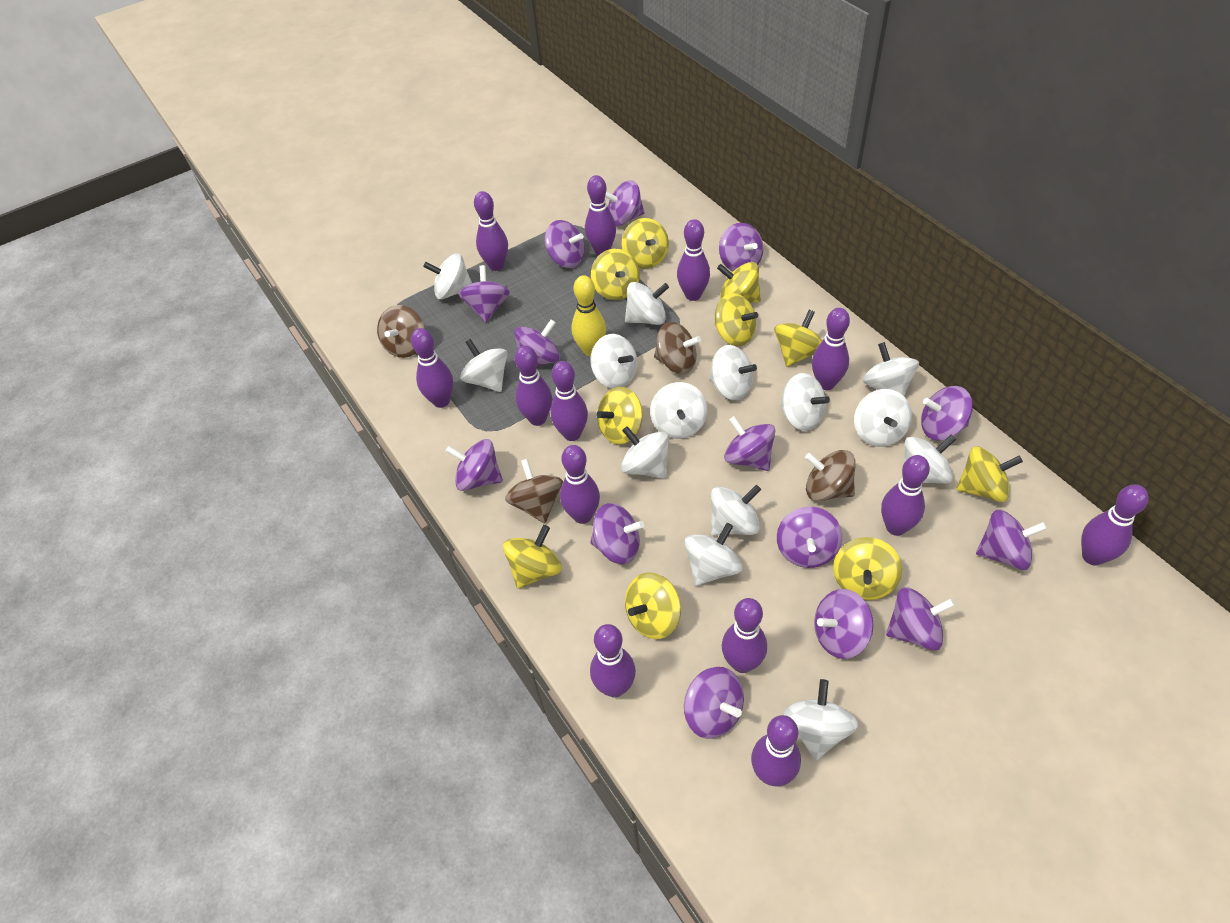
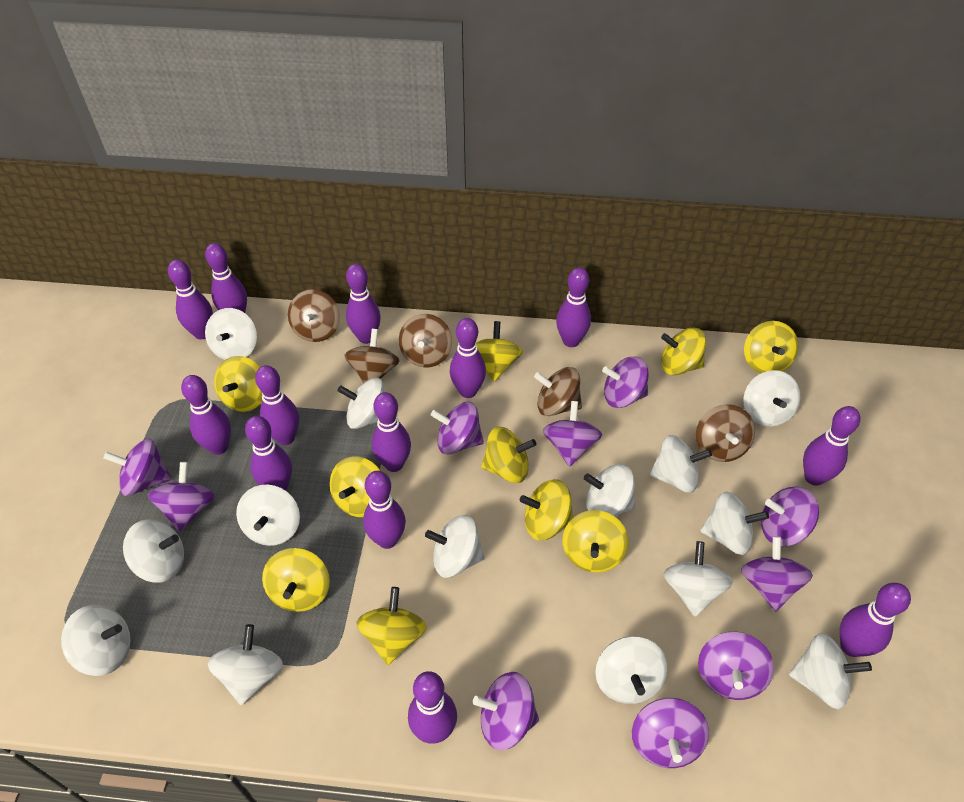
brown spinning top: 4 -> 5
purple spinning top: 14 -> 10
yellow bowling pin: 1 -> 0

